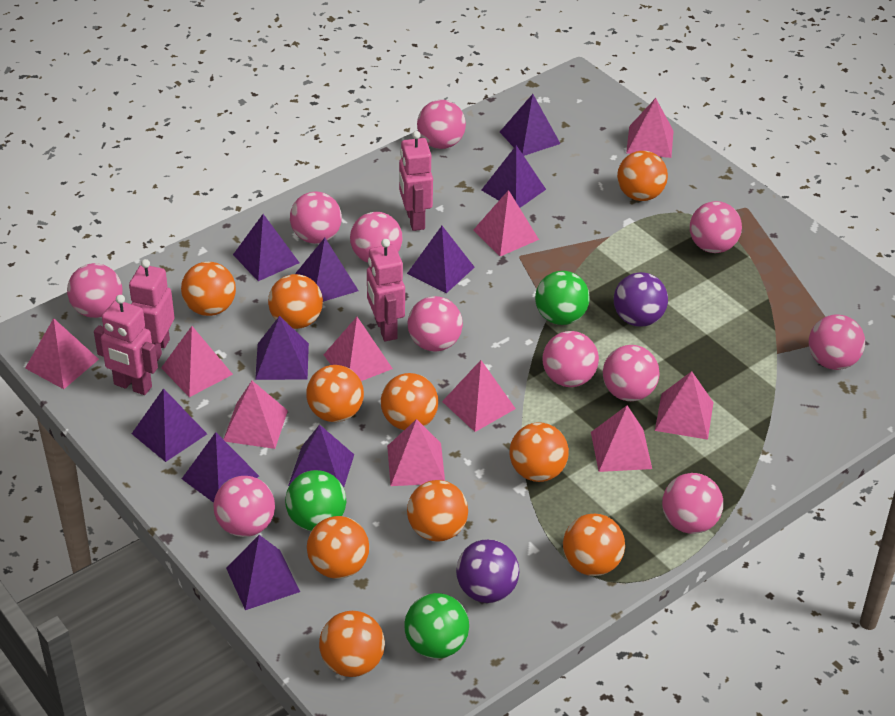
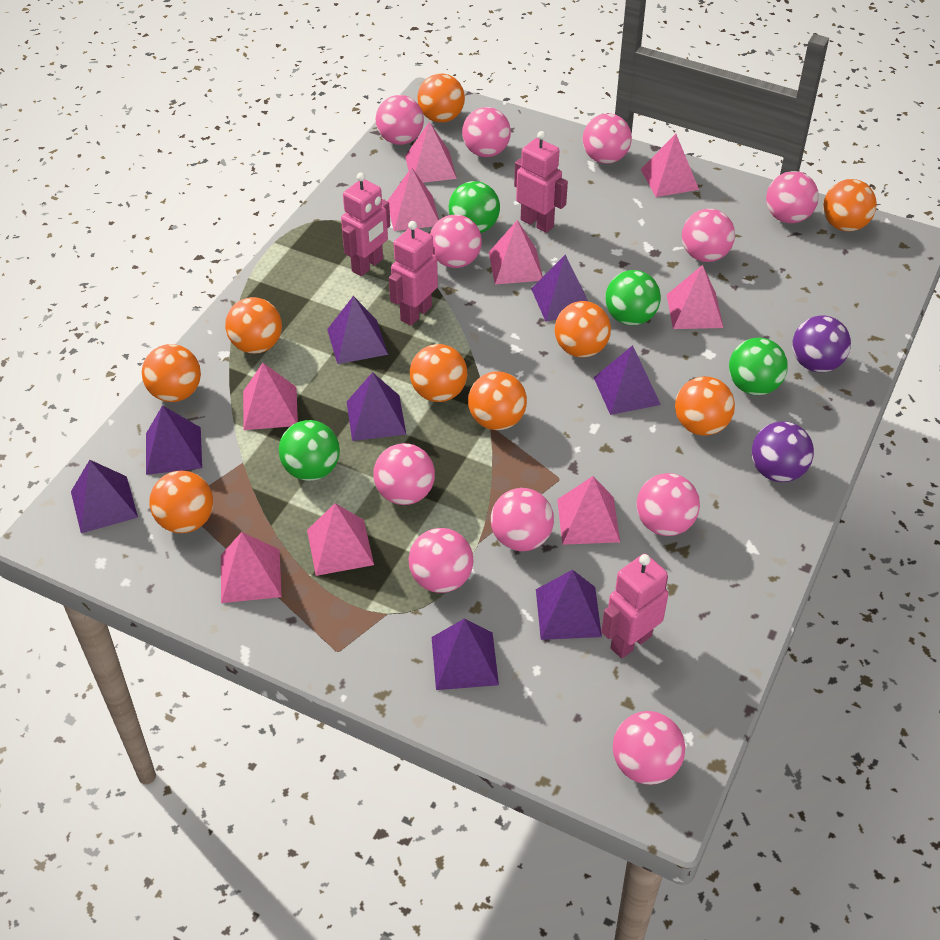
green ball: 3 -> 4
orange ball: 10 -> 9
pink pyramid: 10 -> 9
purple pyramid: 10 -> 8

